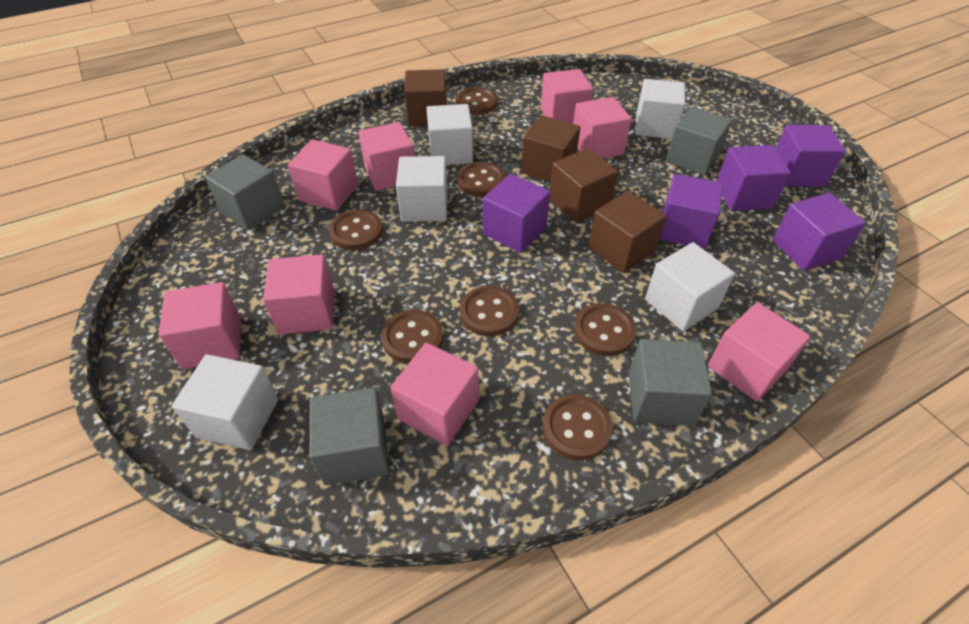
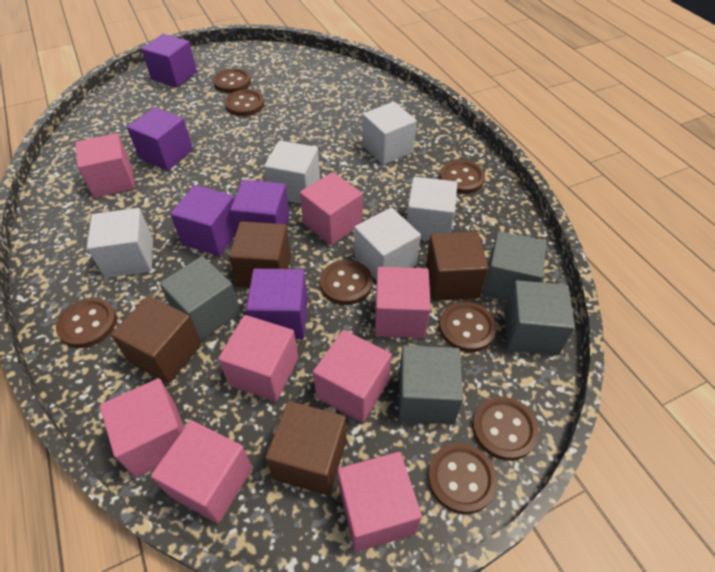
brown button: 7 -> 8

